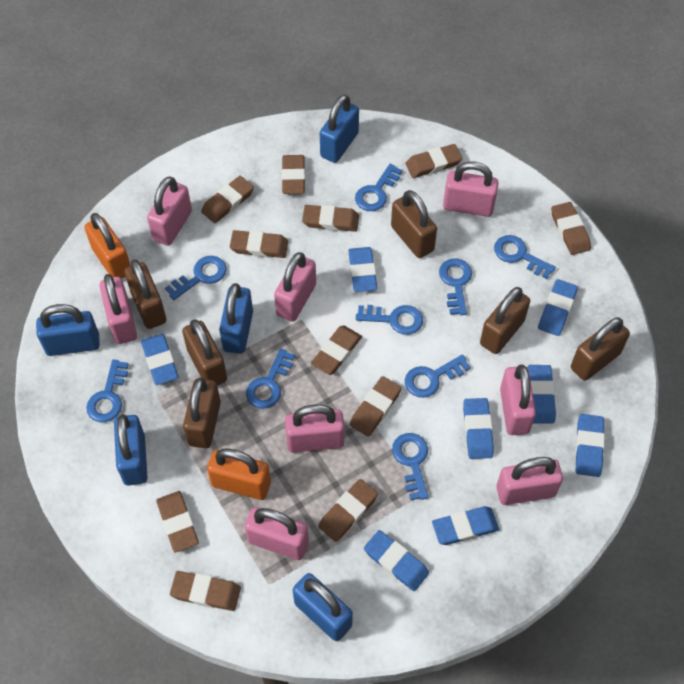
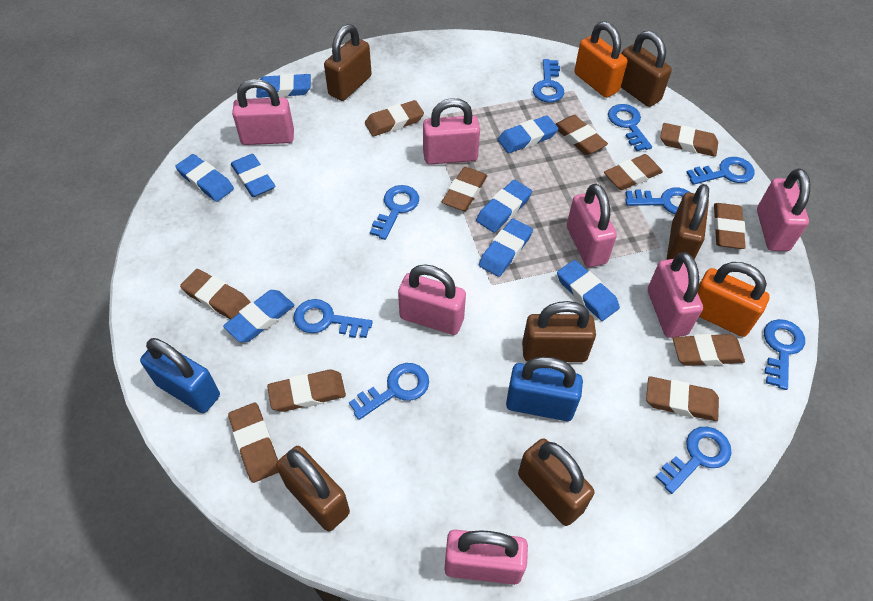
blue padlock: 5 -> 2
pink padlock: 8 -> 7

